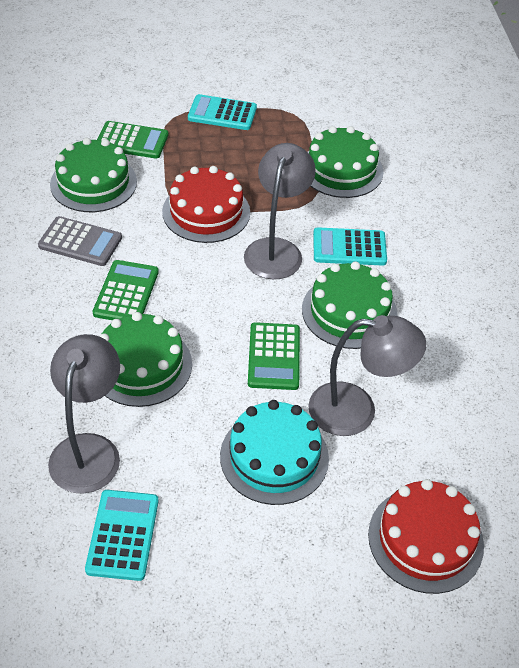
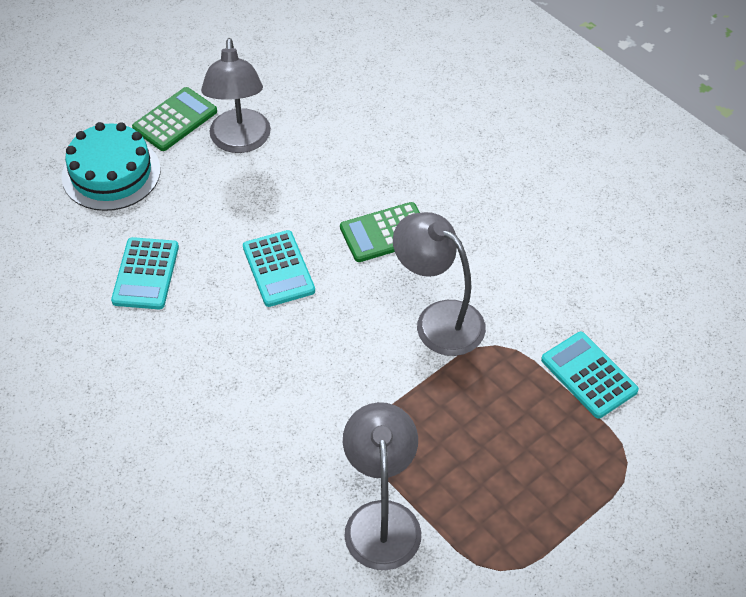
green cake: 4 -> 0
green calculator: 3 -> 2
grey calculator: 1 -> 0
red cake: 2 -> 0

